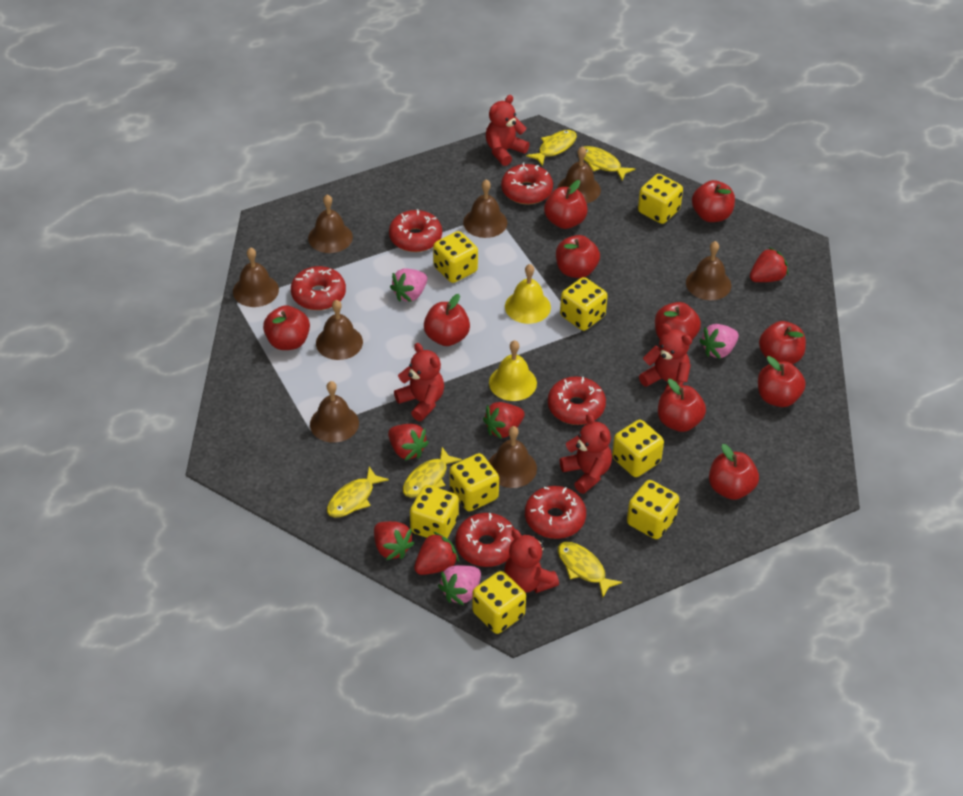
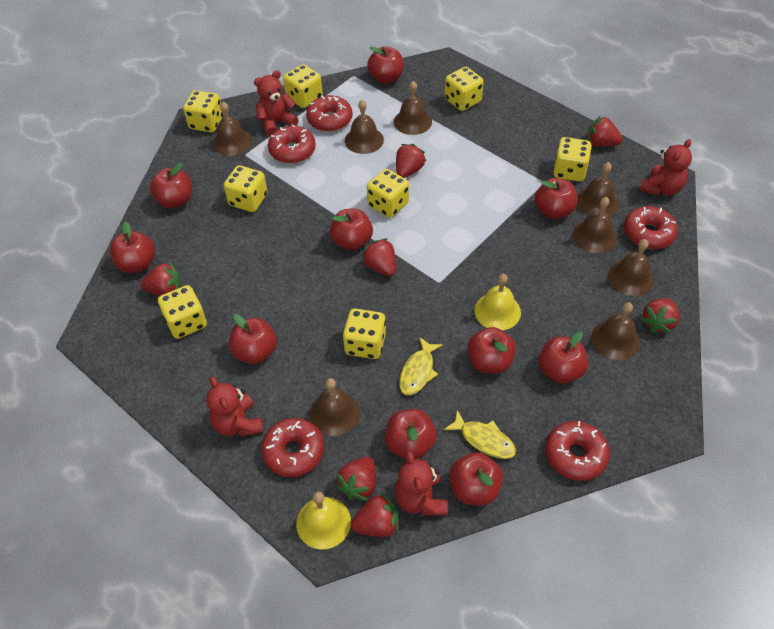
pink strawberry: 3 -> 0
red donut: 6 -> 5
red strawberry: 5 -> 7
red teddy bear: 5 -> 4
yellow fish: 5 -> 2

